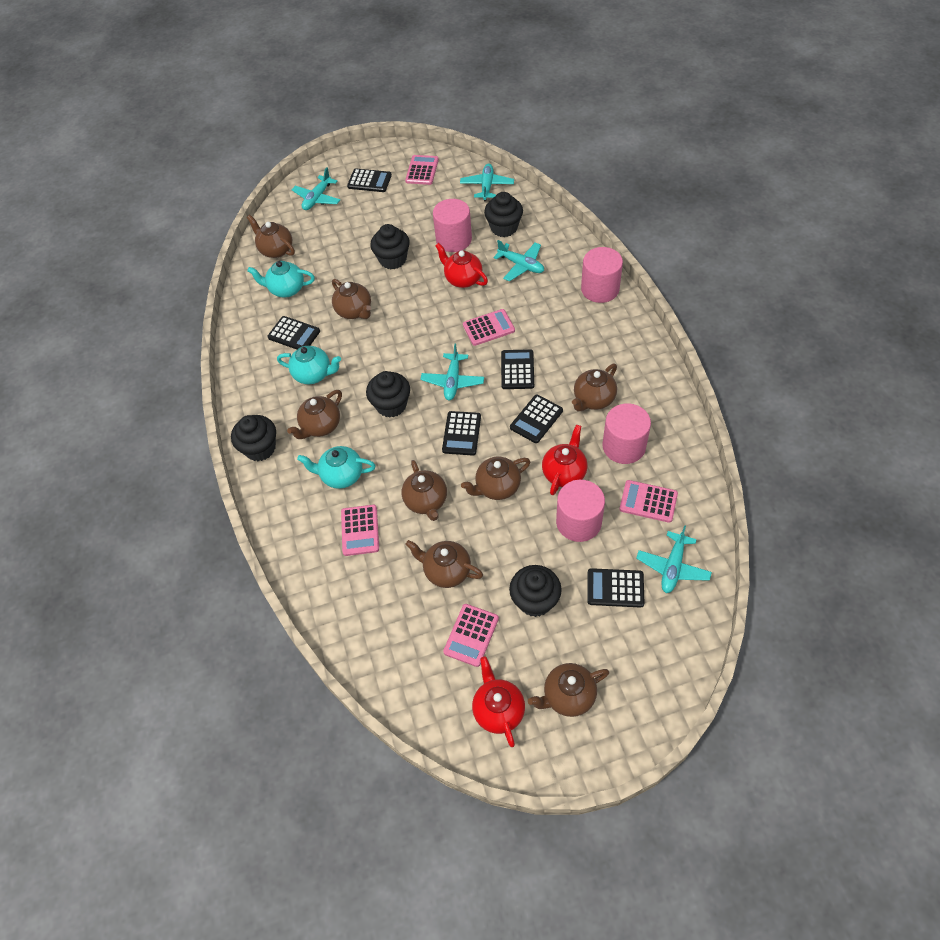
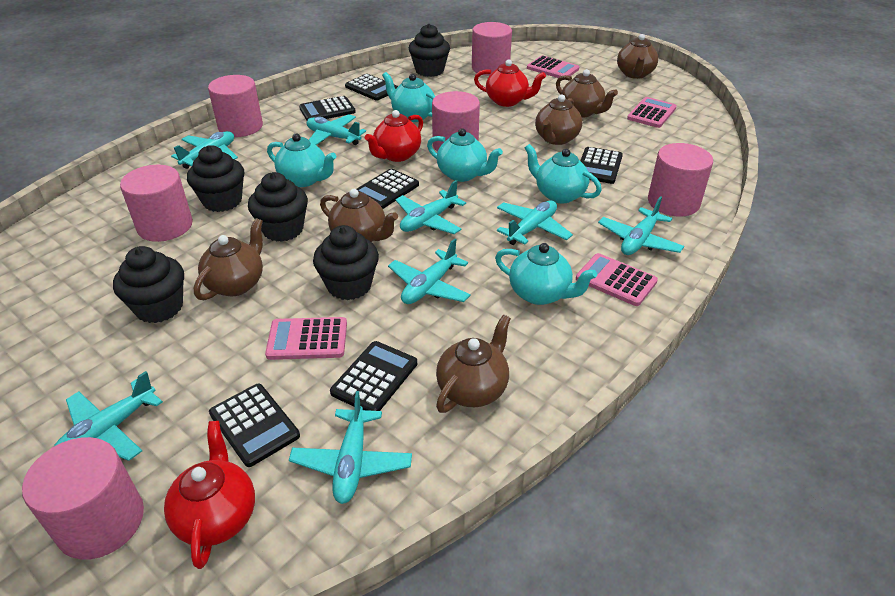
brown teapot: 8 -> 6
pink calculator: 5 -> 4
pink cylinder: 4 -> 6
turquoise plane: 5 -> 8
turquoise teapot: 3 -> 5

